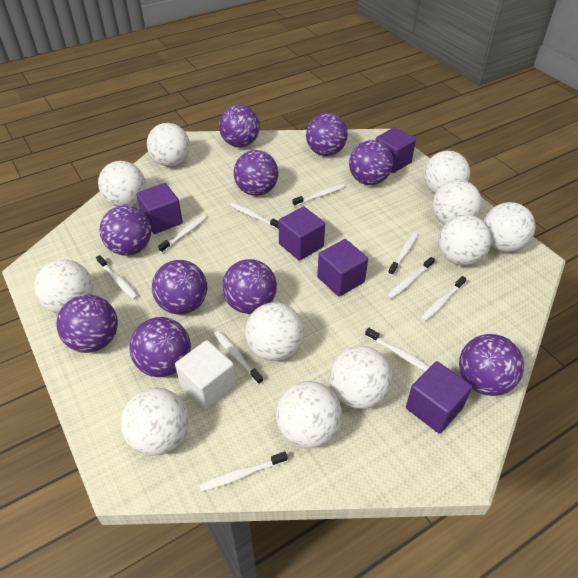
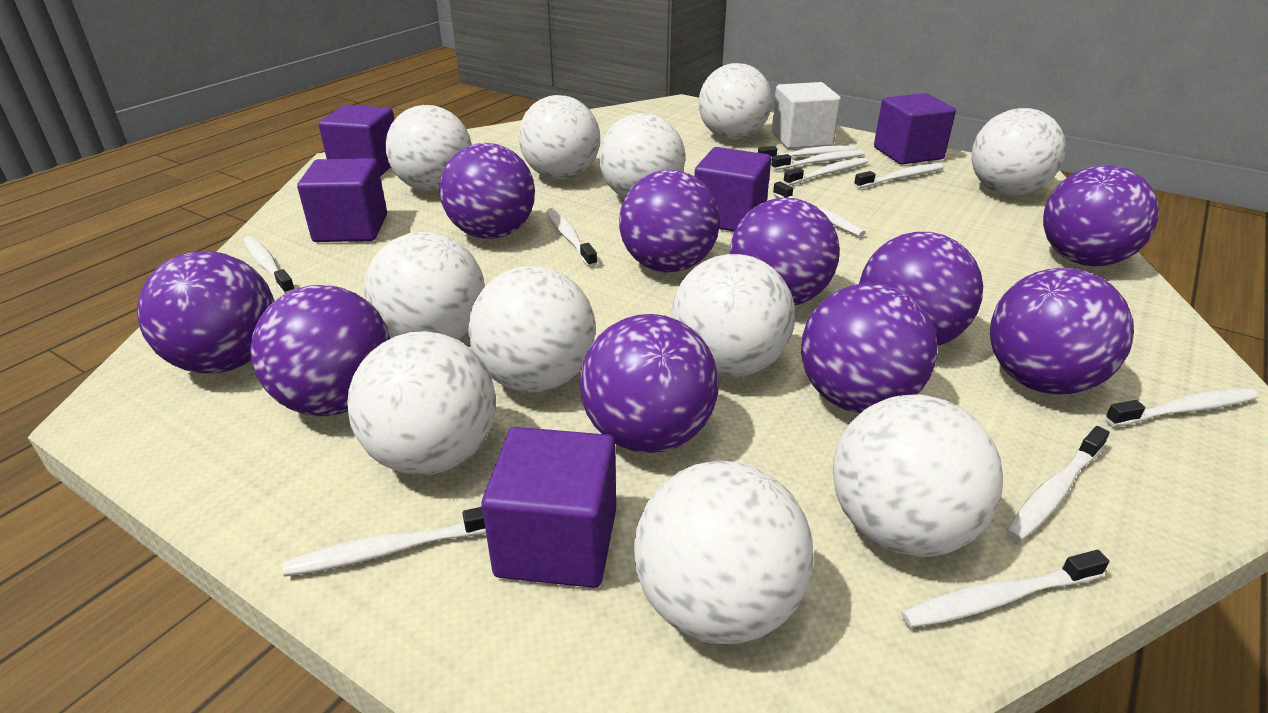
white toothbrush: 10 -> 11

